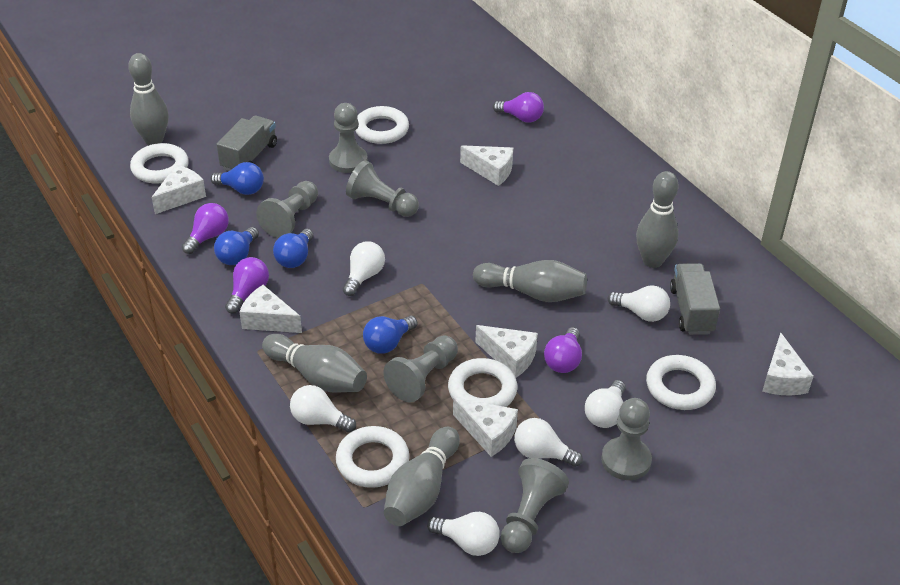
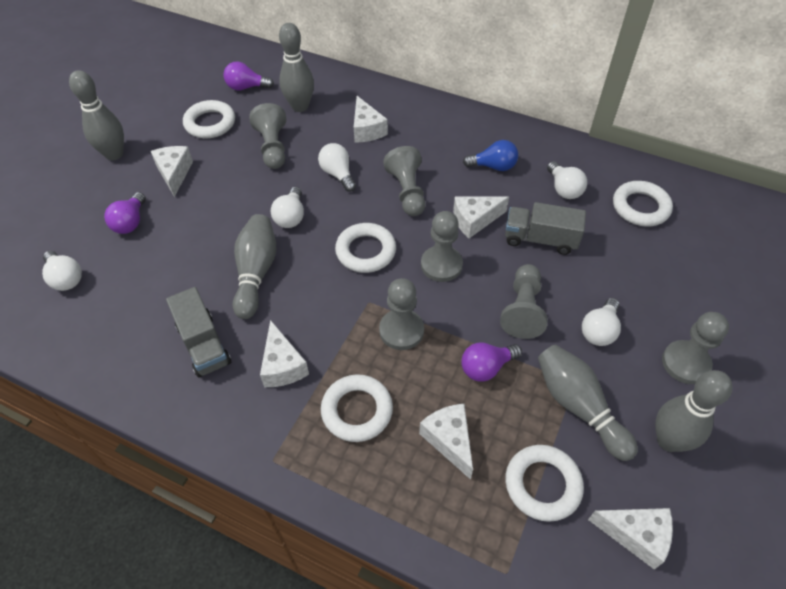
blue light bulb: 4 -> 1
purple light bulb: 4 -> 3
white light bulb: 6 -> 5

